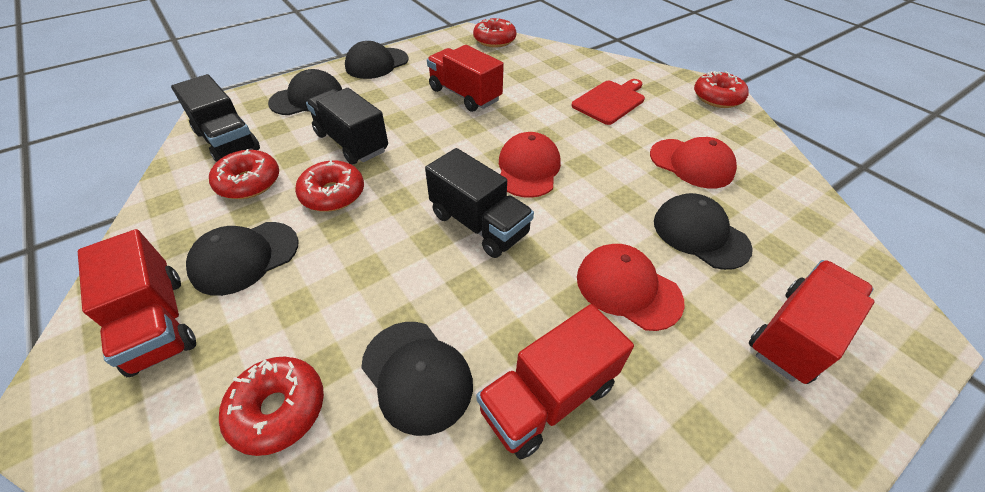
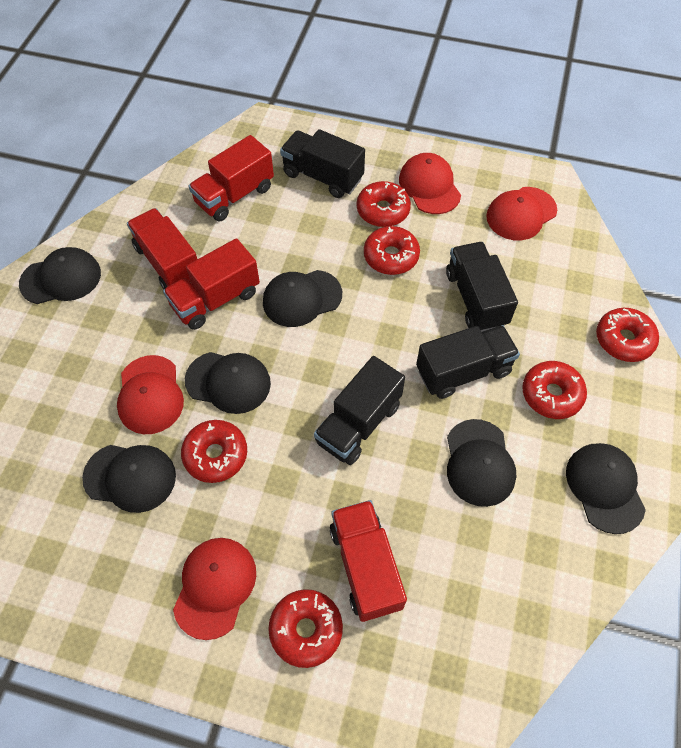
black cap: 5 -> 6
black truck: 3 -> 4
red cap: 3 -> 4
red cutting board: 1 -> 0
red donut: 5 -> 6

